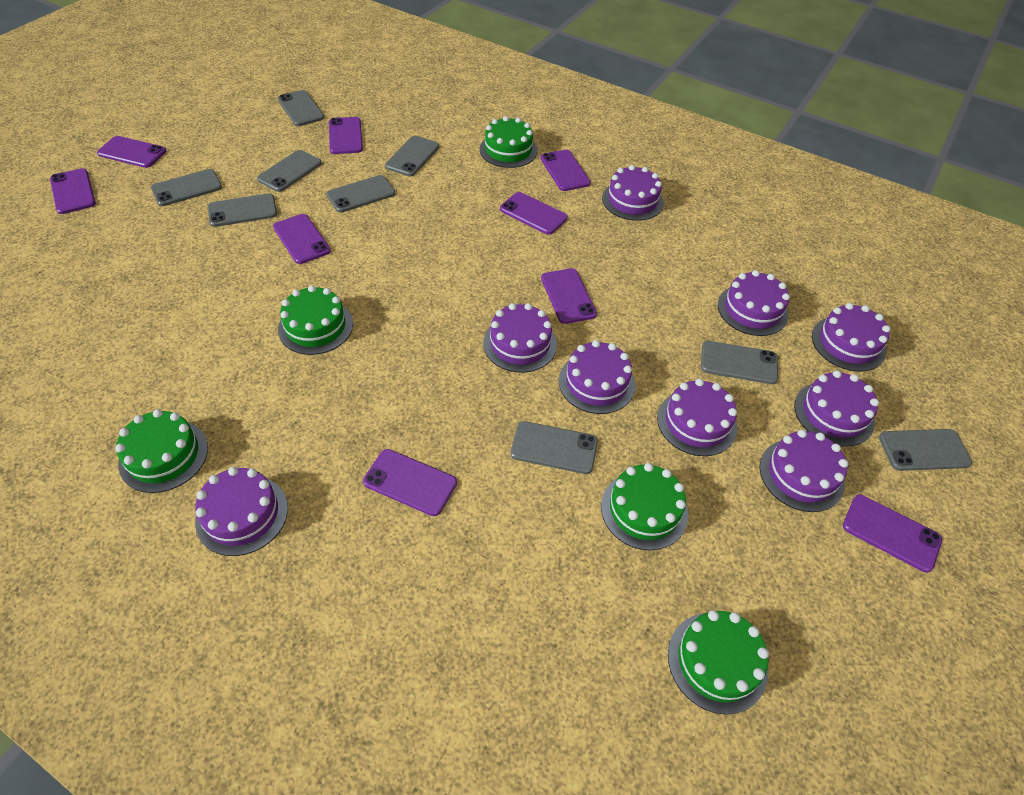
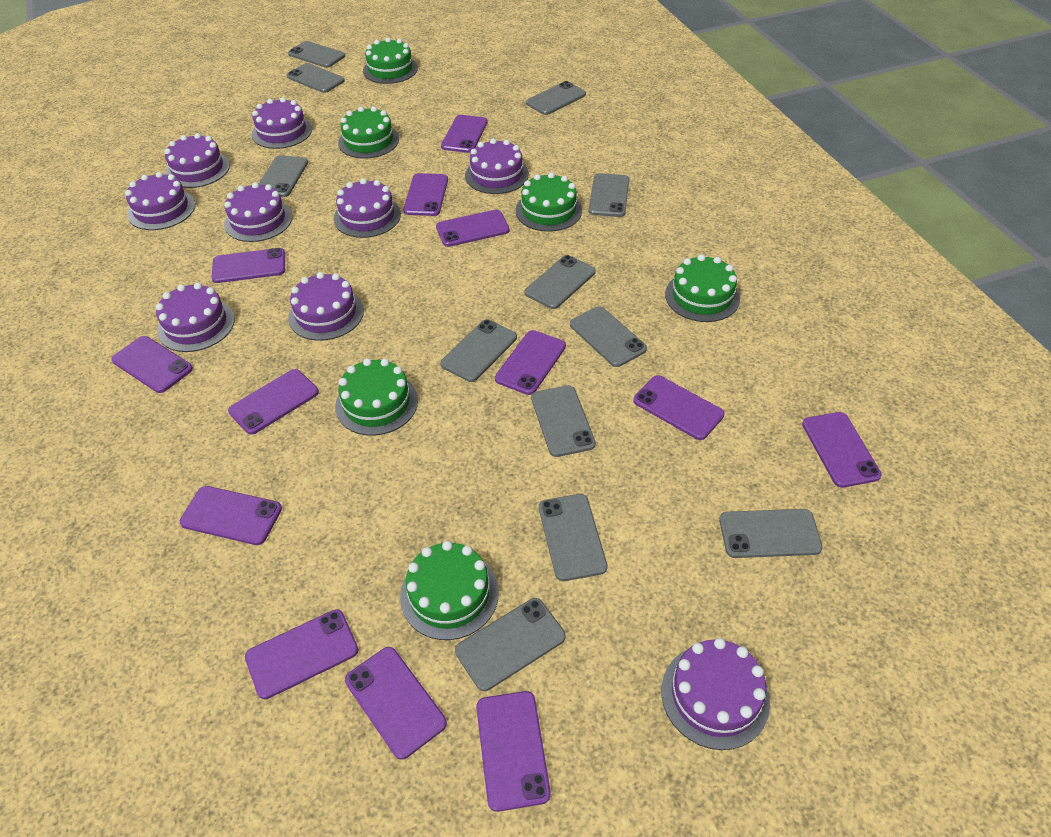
green cake: 5 -> 6
grey phone: 9 -> 12
purple phone: 9 -> 13

